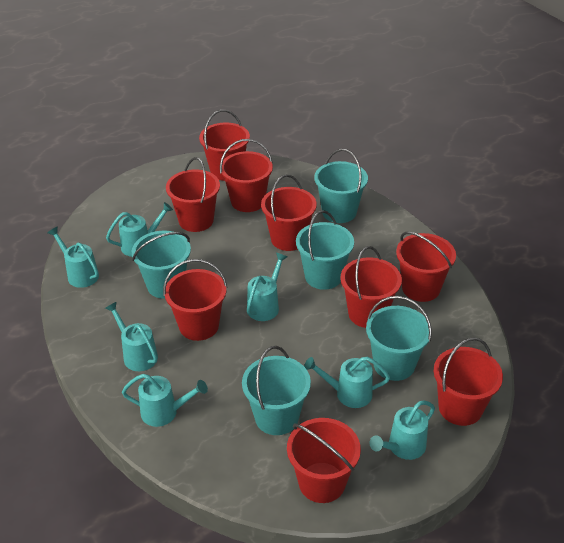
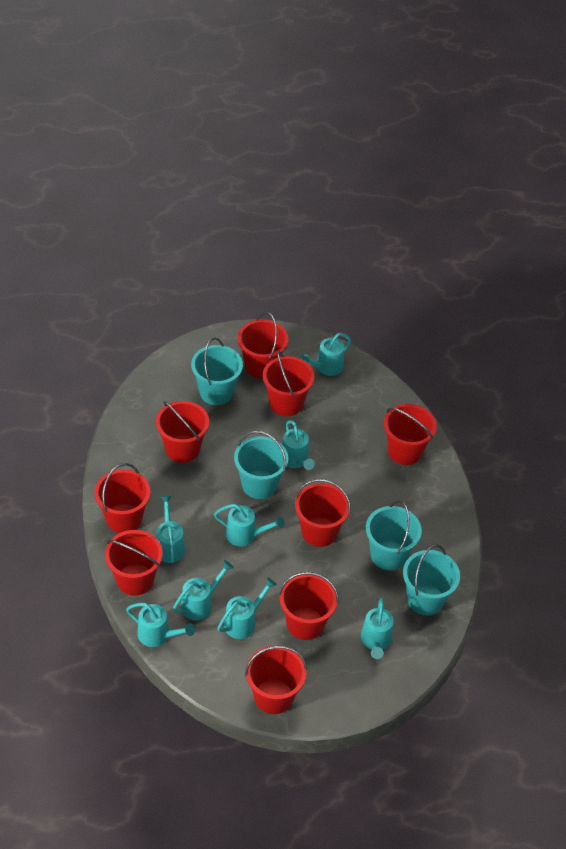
turquoise bucket: 5 -> 4
turquoise watering can: 7 -> 8

